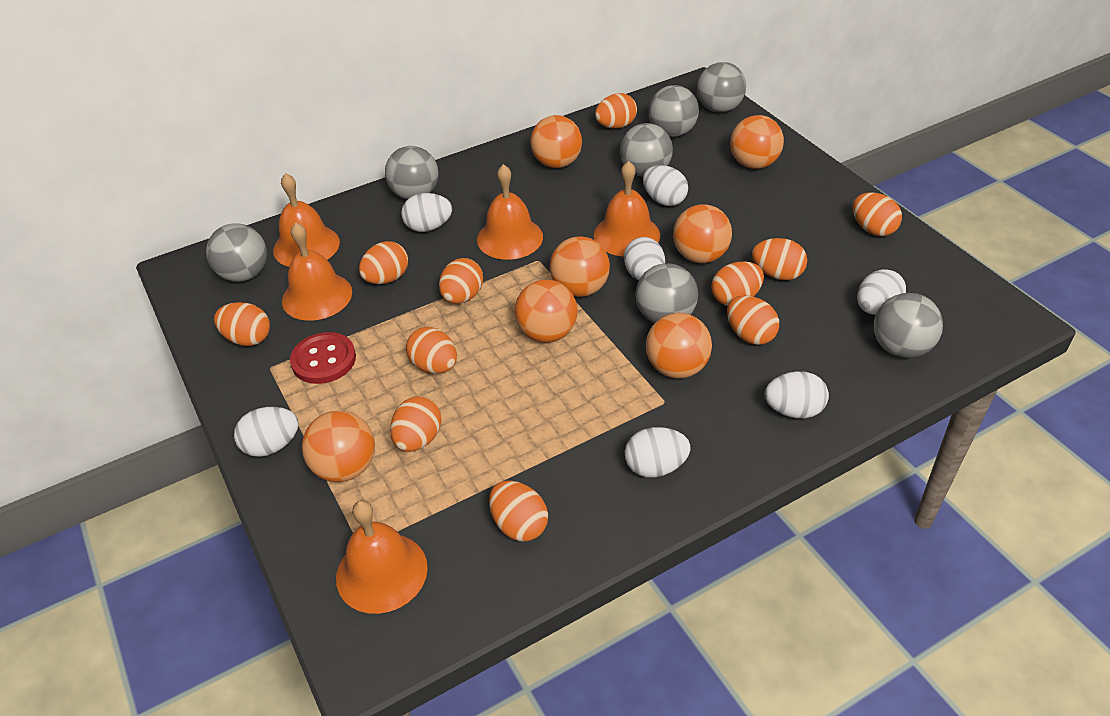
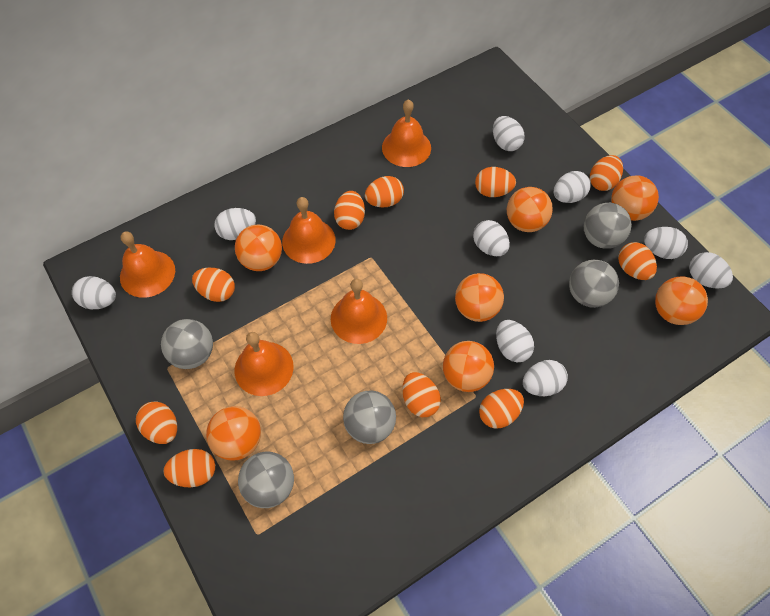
grey ball: 7 -> 5
orange egg: 11 -> 10
red button: 1 -> 0
white egg: 7 -> 9

